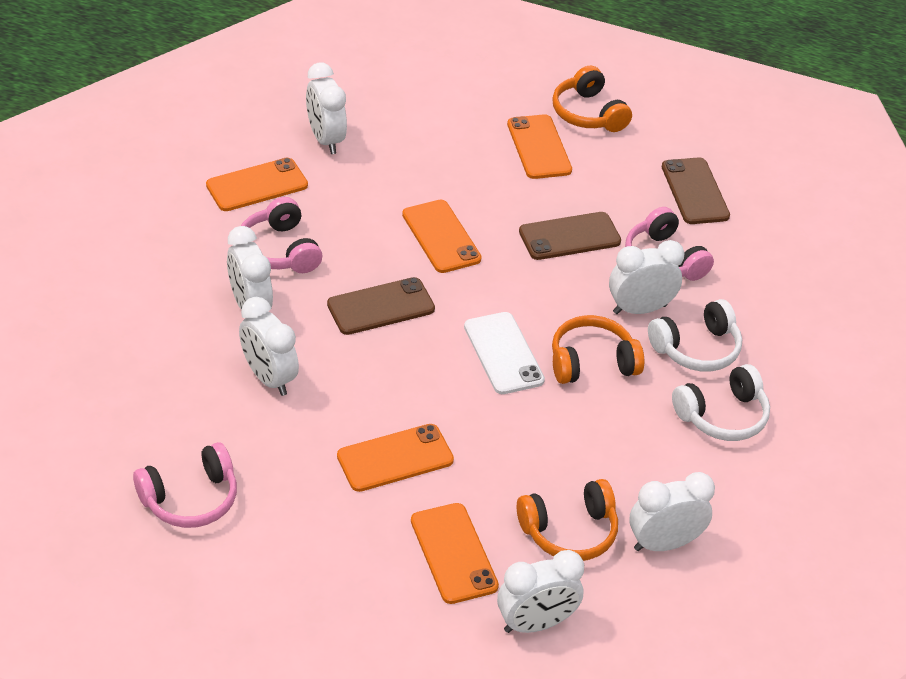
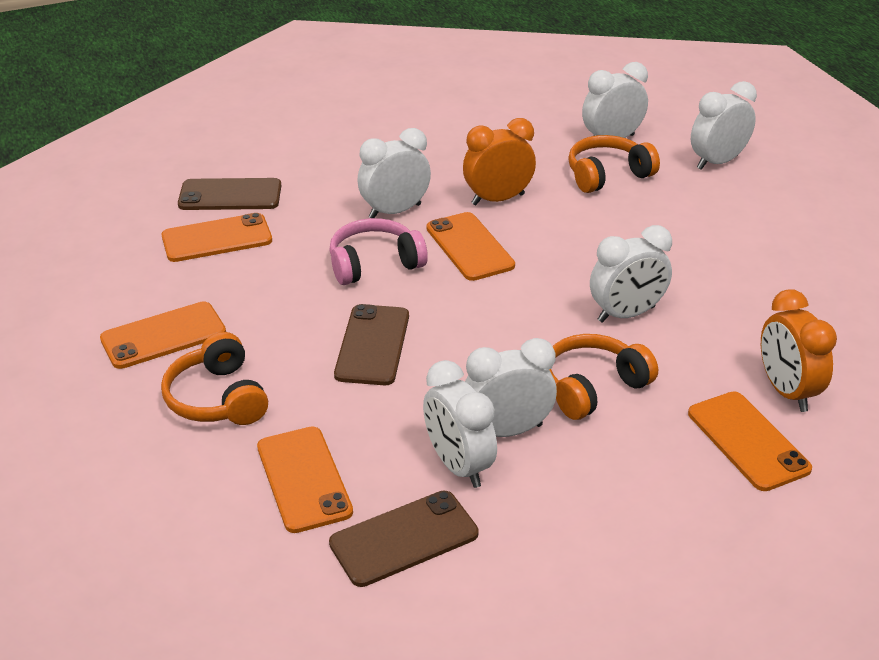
orange clock: 0 -> 2
pink headphones: 3 -> 1
white headphones: 2 -> 0
white phone: 1 -> 0

